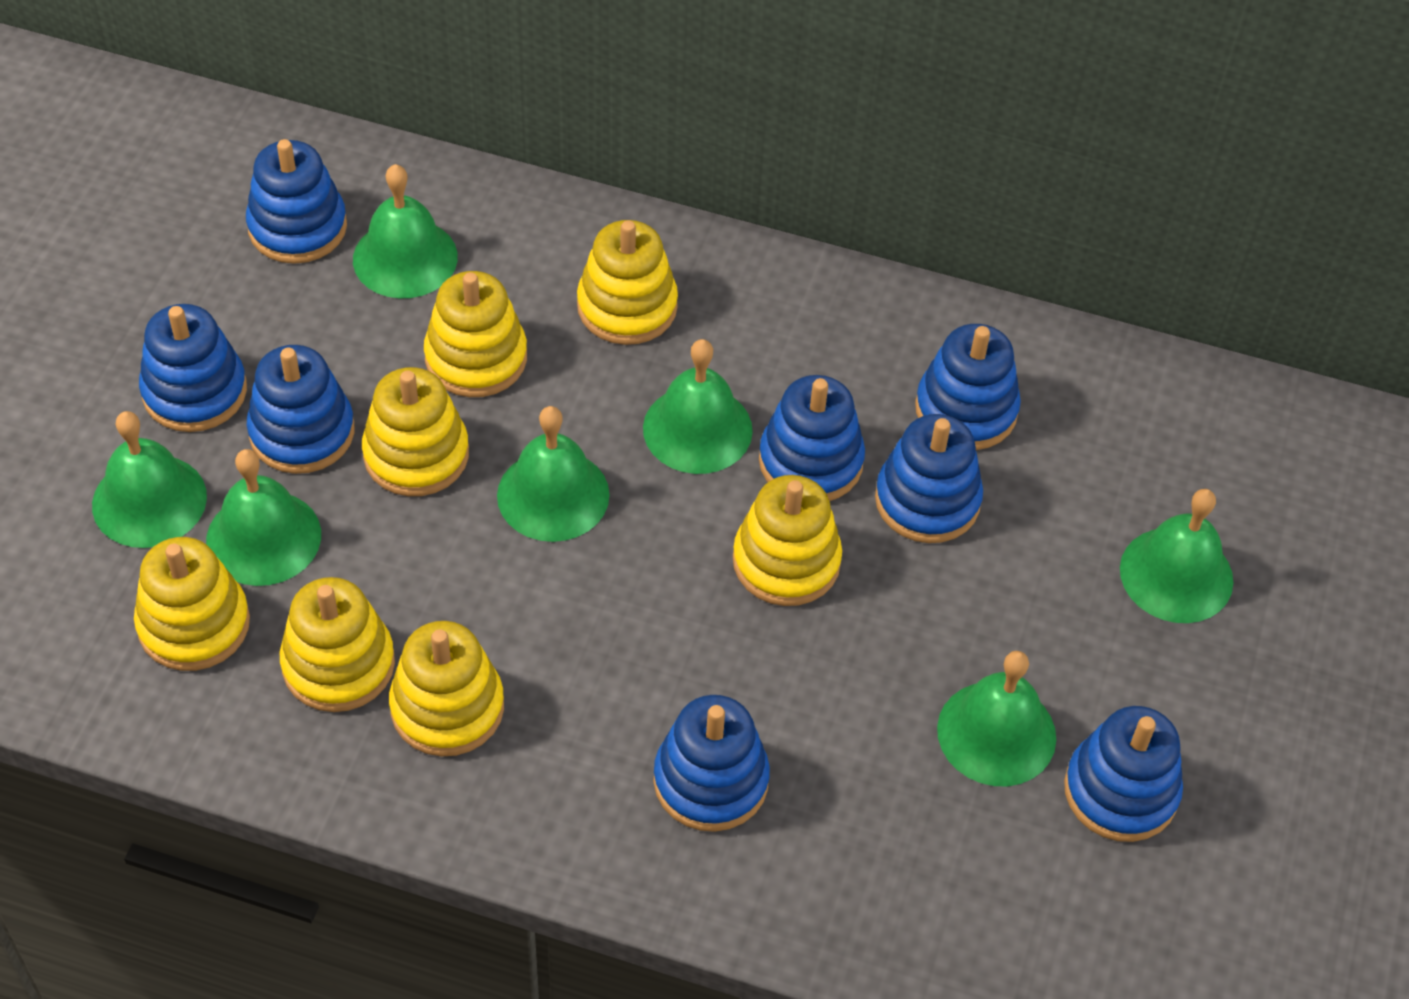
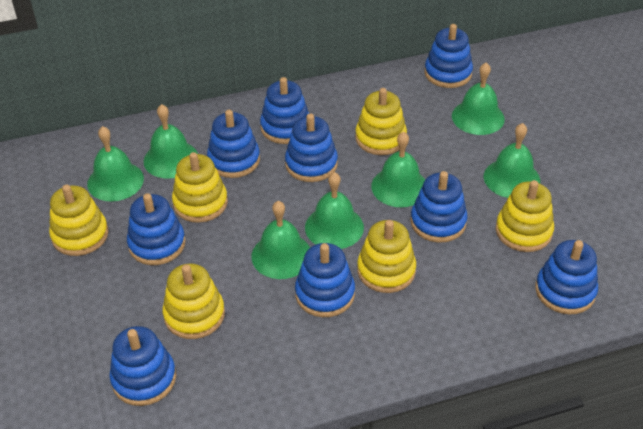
blue stacking toy: 8 -> 9
yellow stacking toy: 7 -> 6

